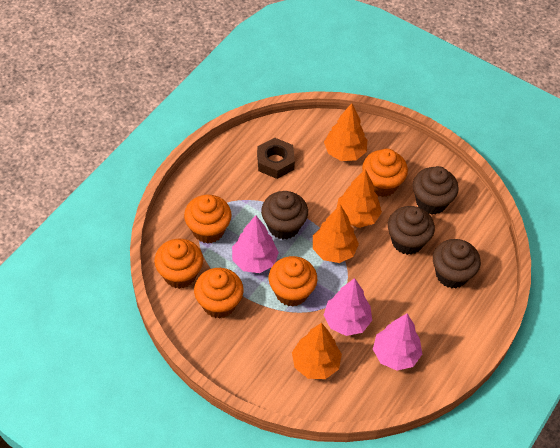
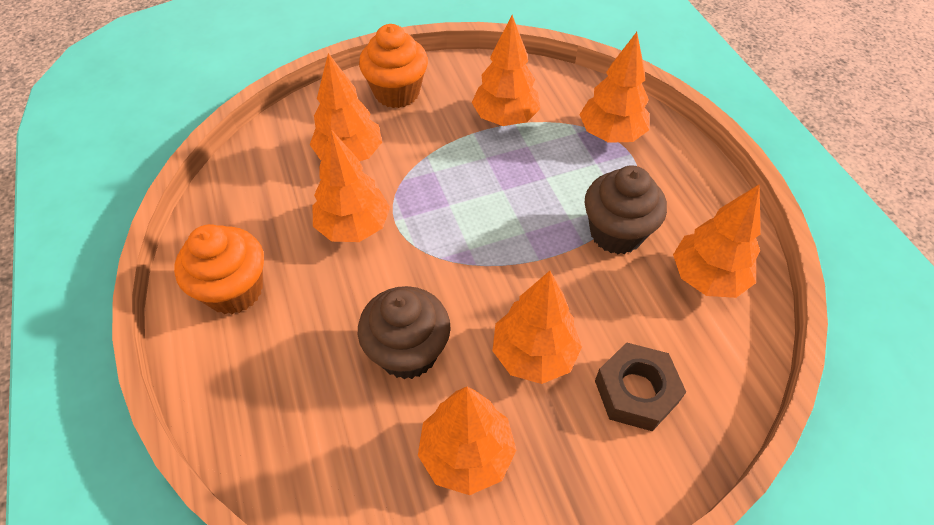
brown cupcake: 4 -> 2
orange cupcake: 5 -> 2
orange tree: 4 -> 7
pink tree: 3 -> 0

